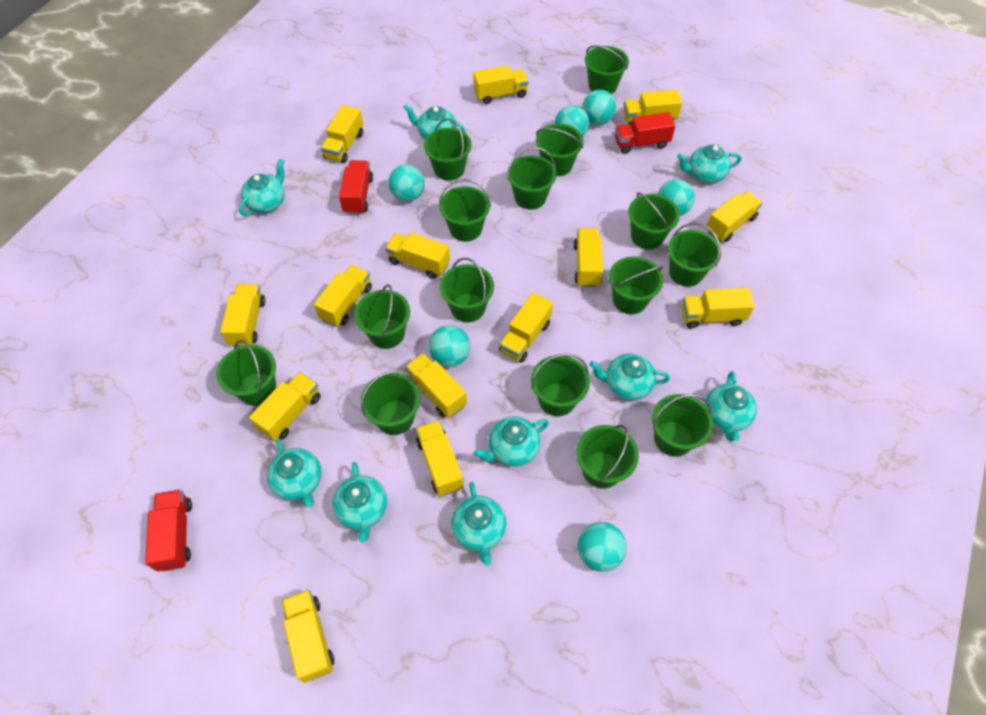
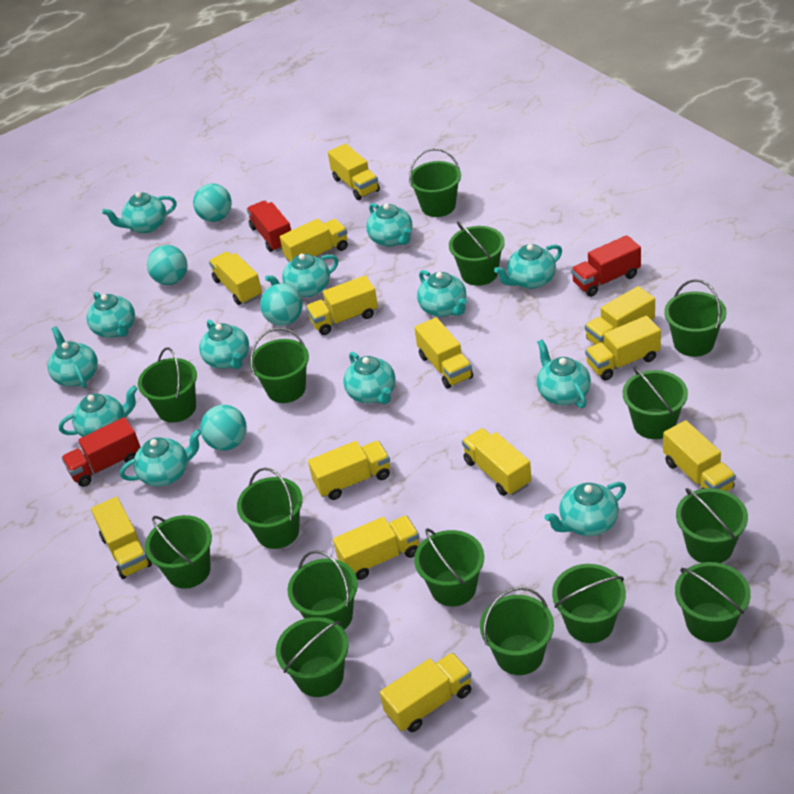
turquoise ball: 6 -> 4
turquoise teapot: 9 -> 13
yellow truck: 14 -> 13

